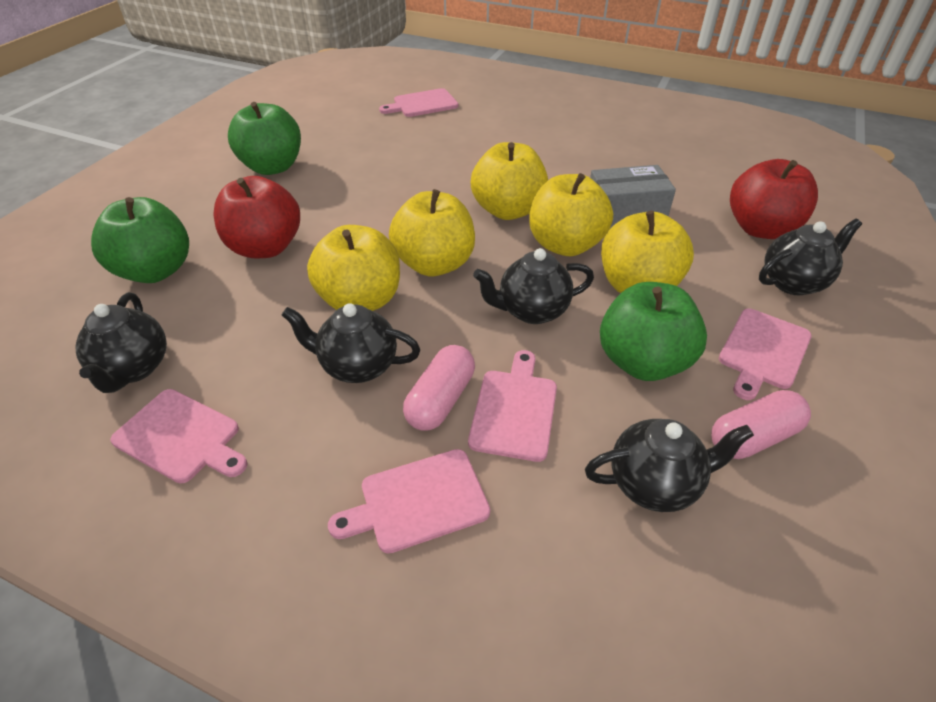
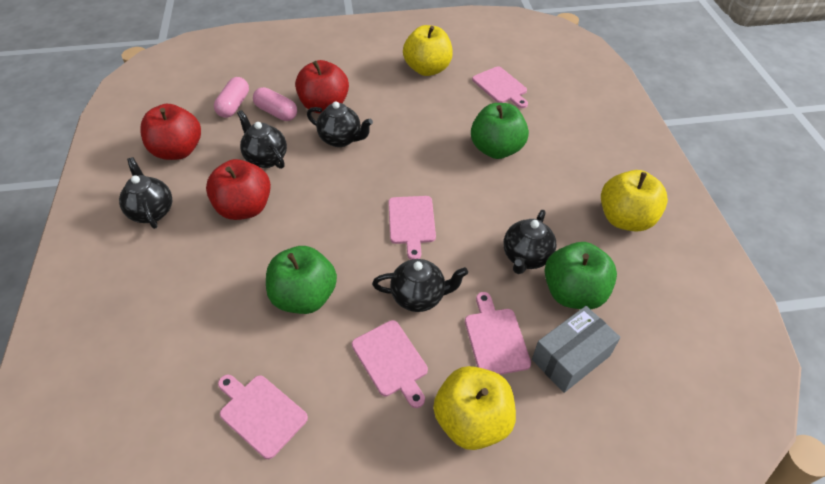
red apple: 2 -> 3
yellow apple: 5 -> 3

